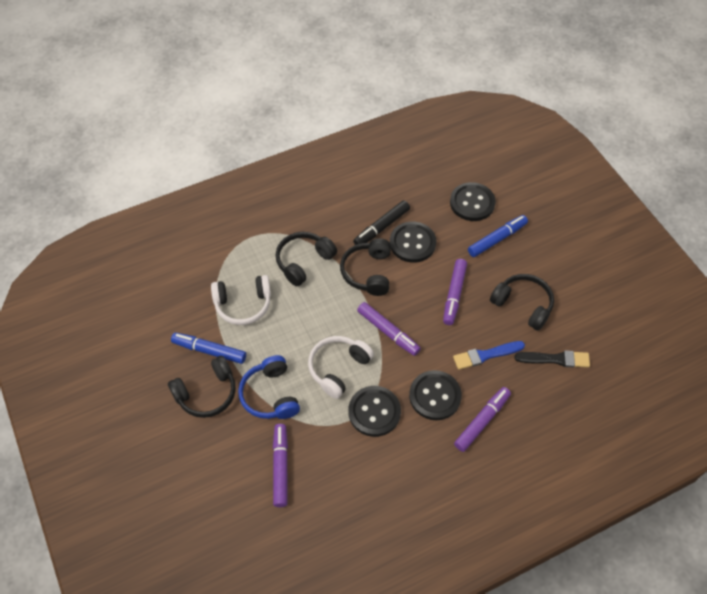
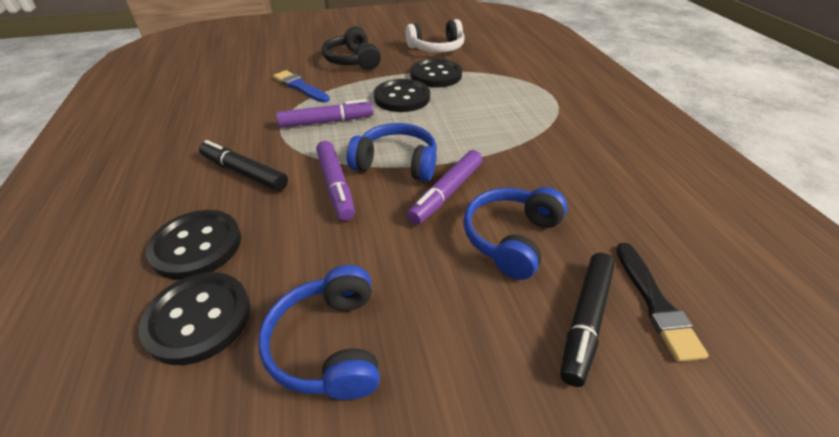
black headphones: 4 -> 1
black marker: 1 -> 2
blue headphones: 1 -> 3
blue marker: 2 -> 0
purple marker: 4 -> 3
white headphones: 2 -> 1

